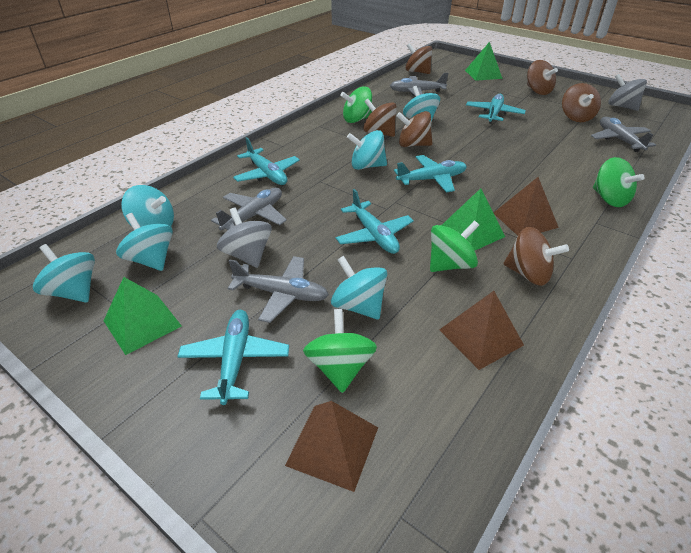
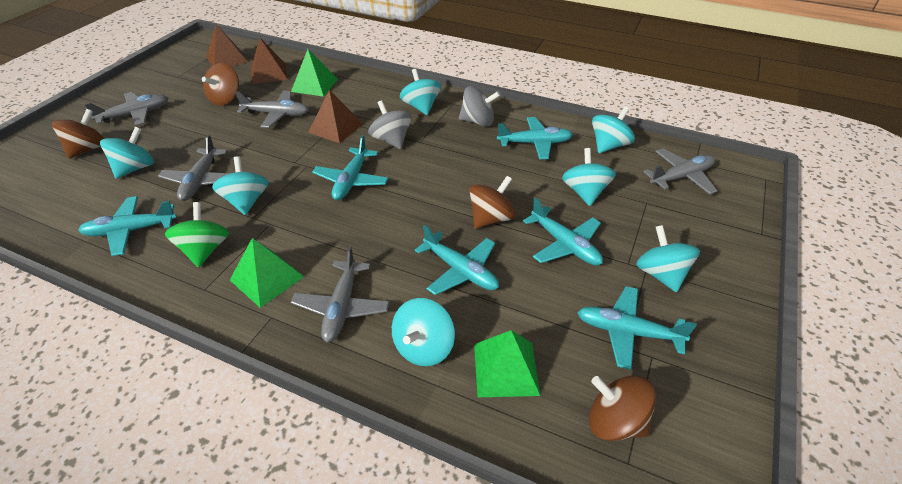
brown spinning top: 6 -> 4
green spinning top: 4 -> 1
grey plane: 4 -> 5
turquoise plane: 5 -> 6
turquoise spinning top: 6 -> 7

